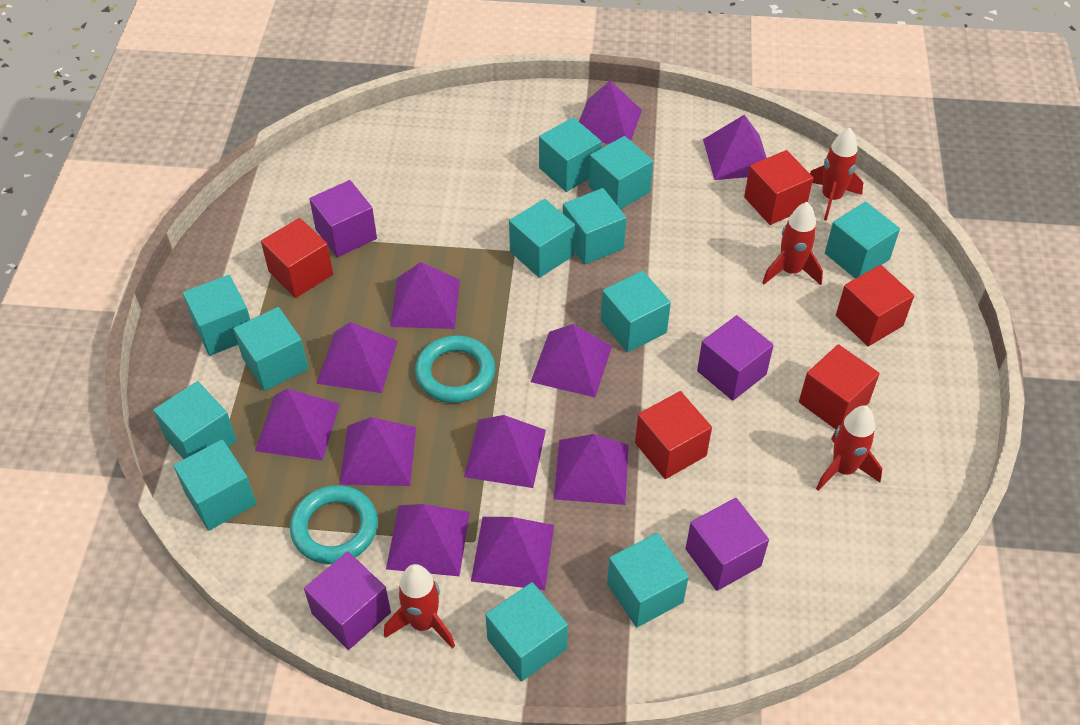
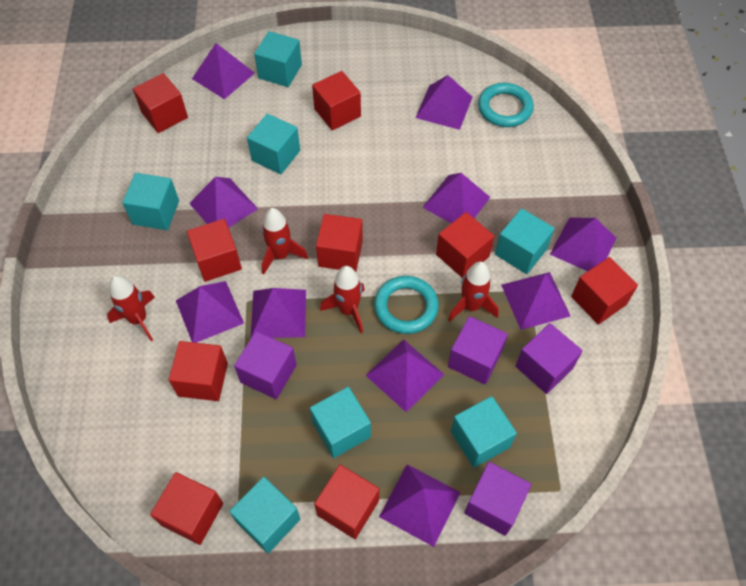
purple pyramid: 11 -> 10
red cube: 5 -> 9
turquoise cube: 12 -> 7

